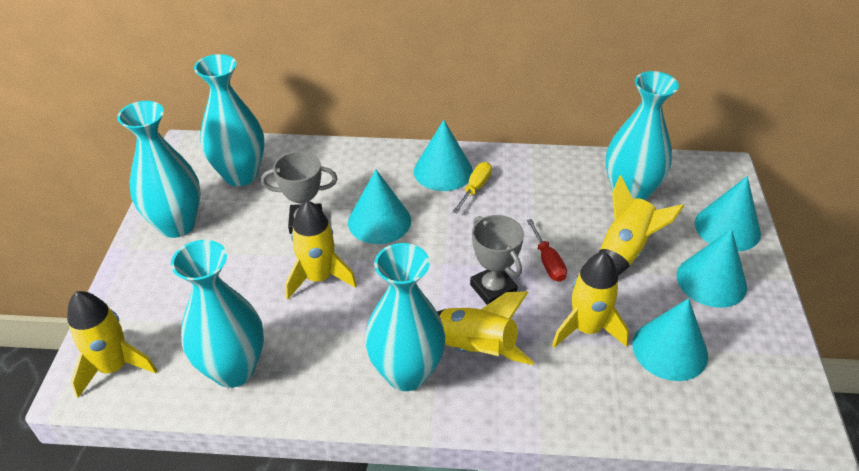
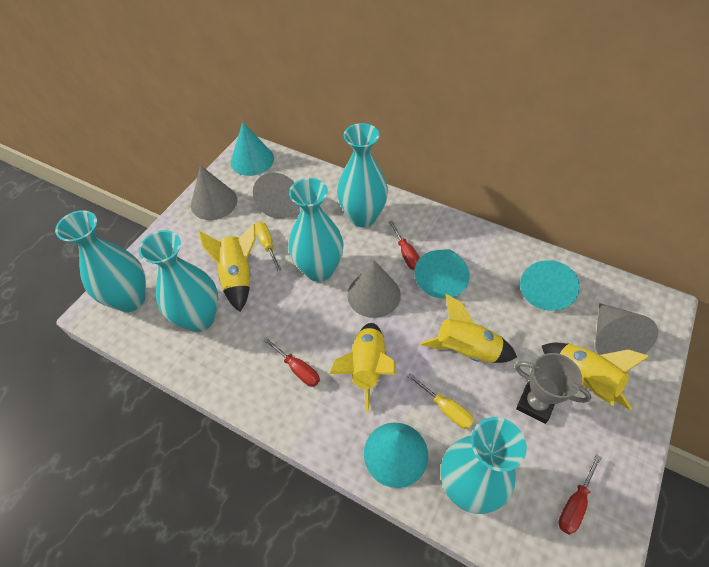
grey cone: 0 -> 4
grey trophy: 2 -> 1
red screwdriver: 1 -> 3
turquoise cone: 5 -> 4
yellow rocket: 5 -> 4
yellow screwdriver: 1 -> 2

